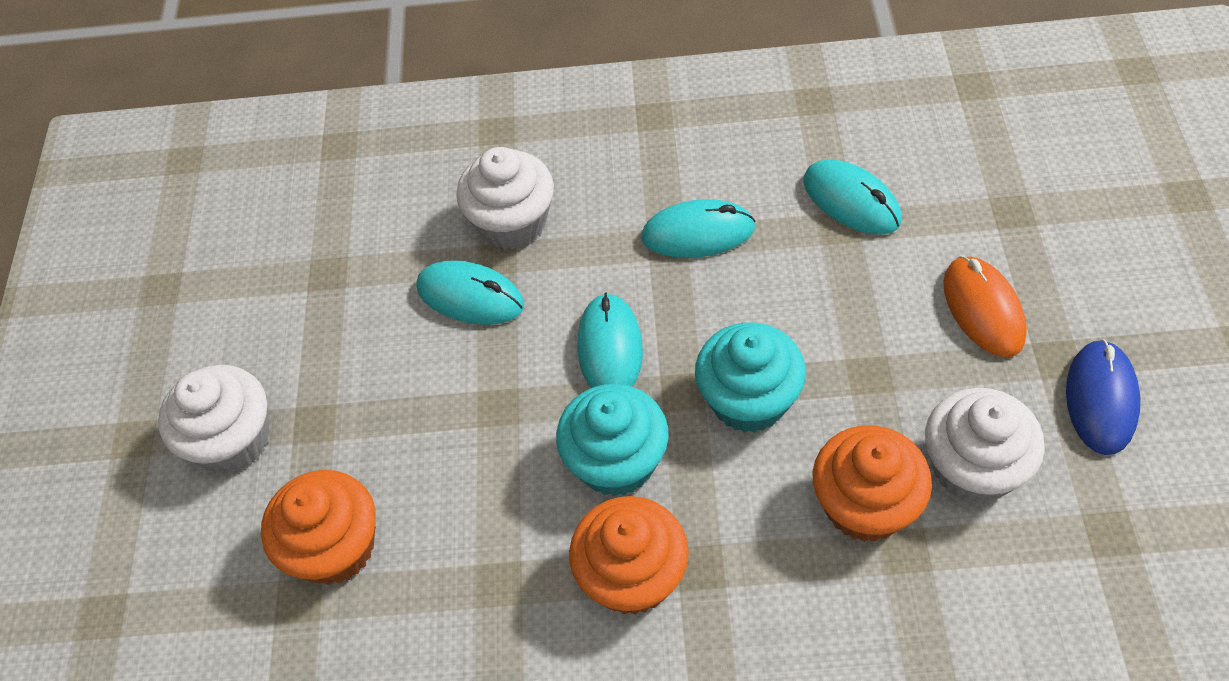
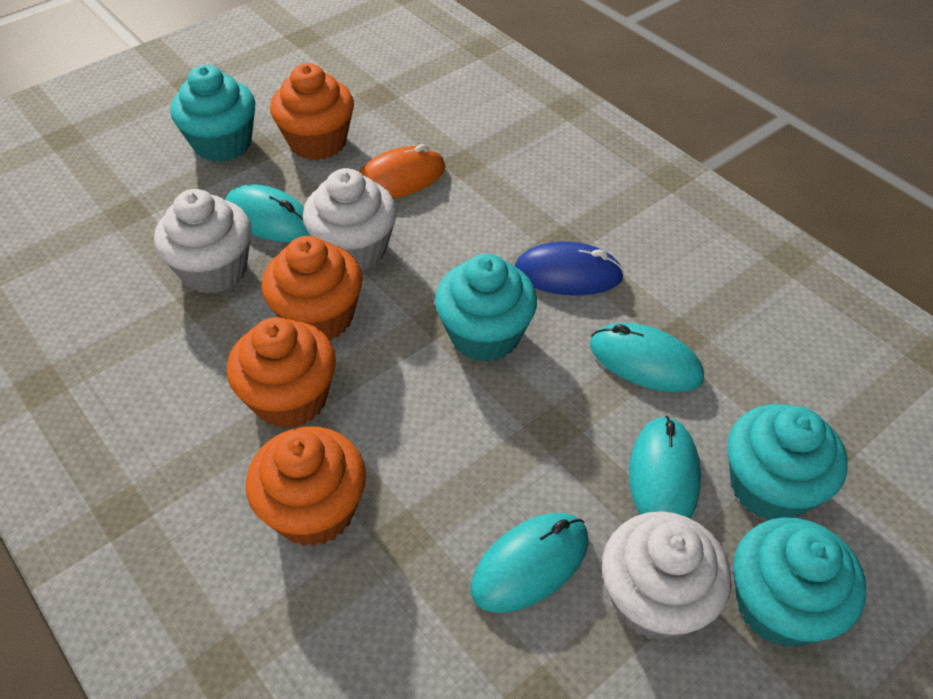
orange cupcake: 3 -> 4
turquoise cupcake: 2 -> 4

